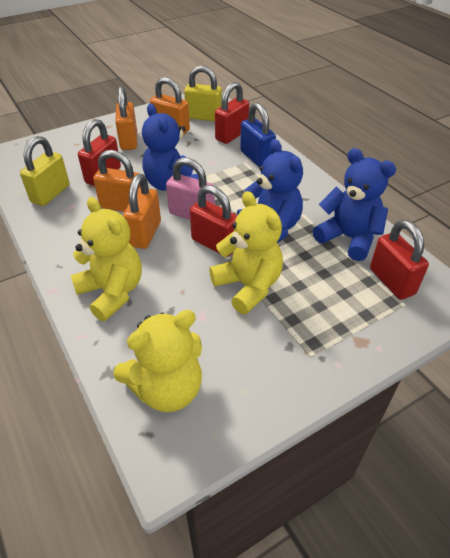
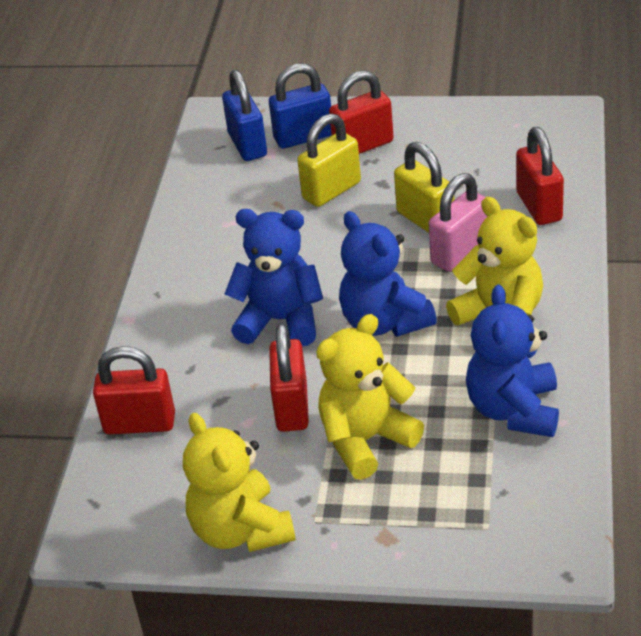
blue padlock: 1 -> 2
orange padlock: 4 -> 0

